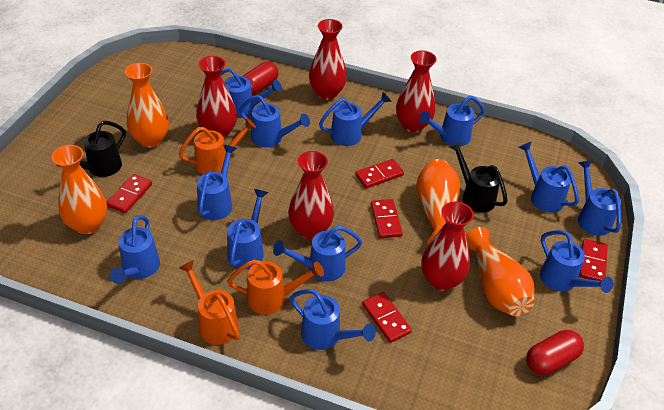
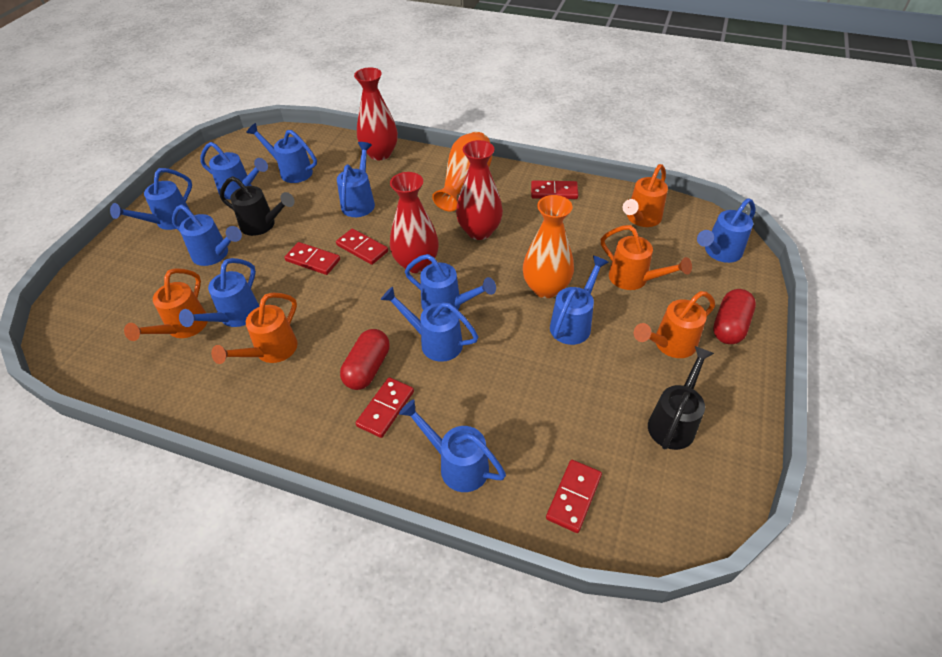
blue watering can: 12 -> 11
orange vase: 4 -> 2
orange watering can: 3 -> 5
red vase: 5 -> 3

